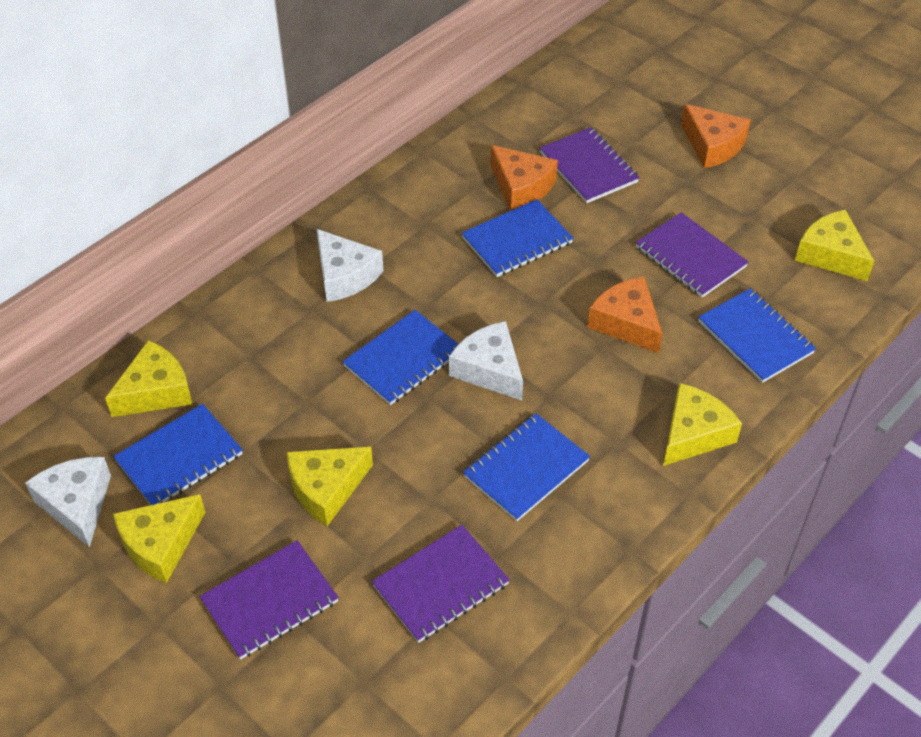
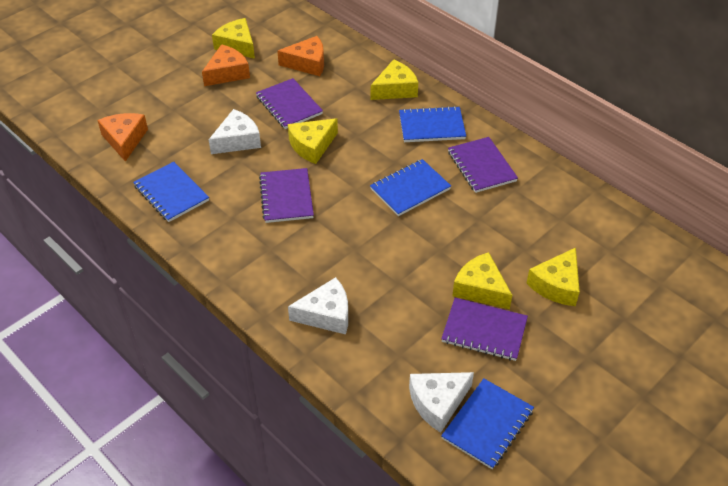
blue notebook: 5 -> 4

